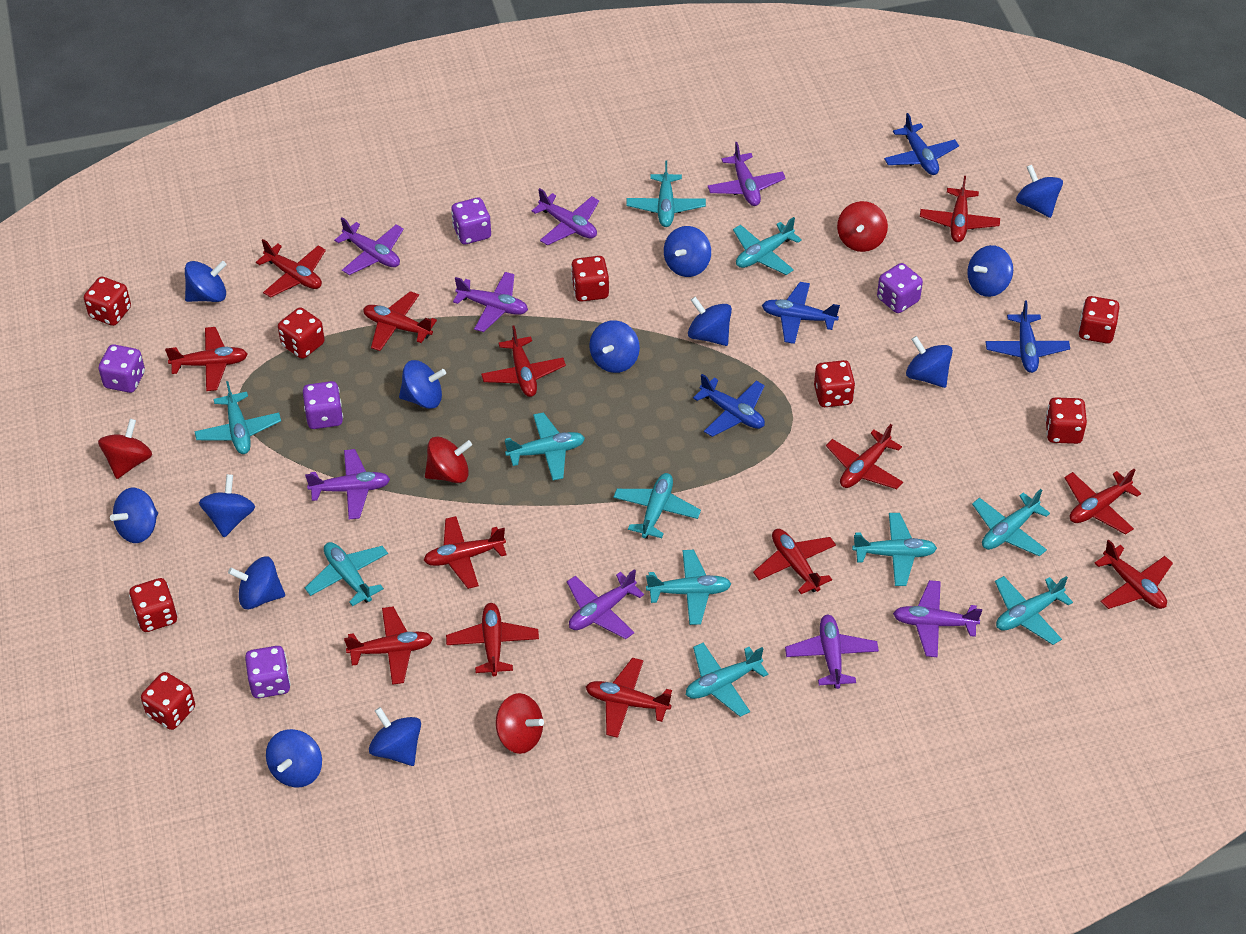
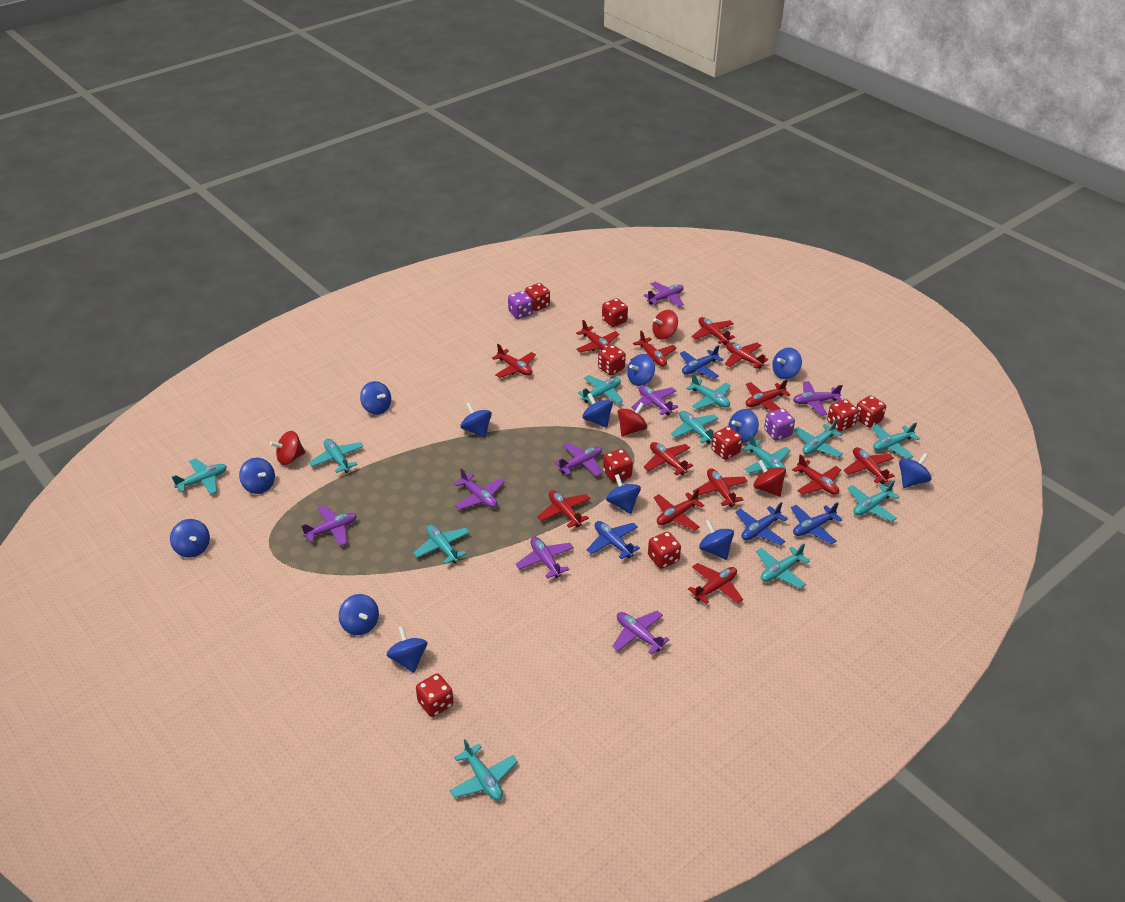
purple dice: 5 -> 2
red dice: 8 -> 9
turquoise plane: 11 -> 12

